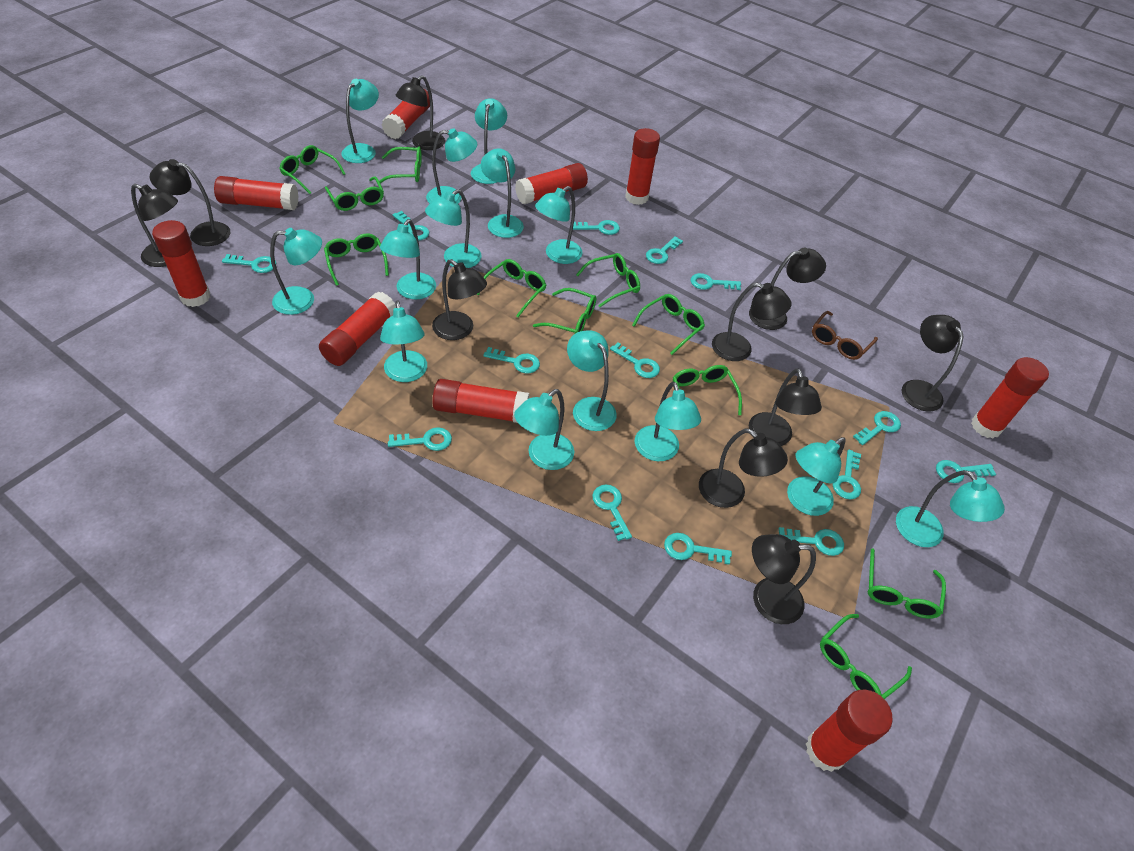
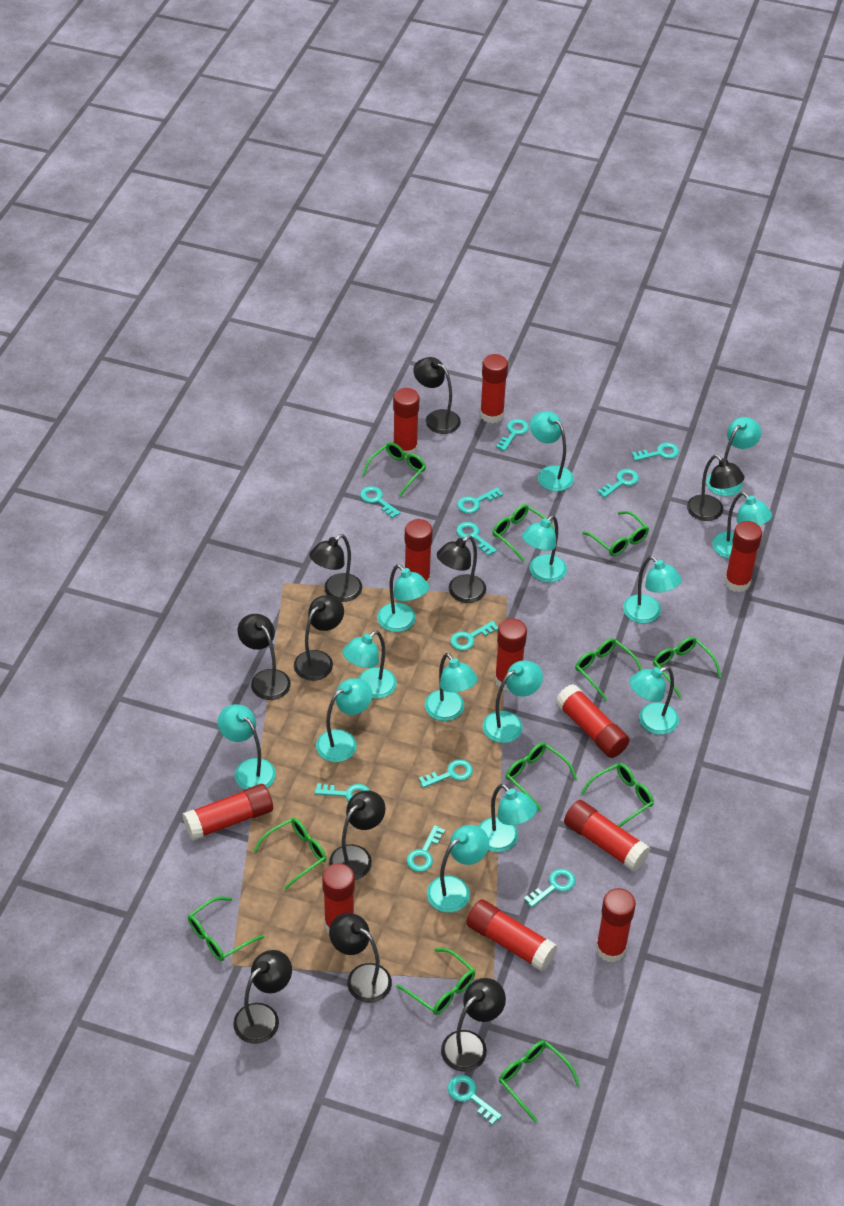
brown glasses: 1 -> 0
red glue stick: 9 -> 11
turquoise key: 14 -> 12

